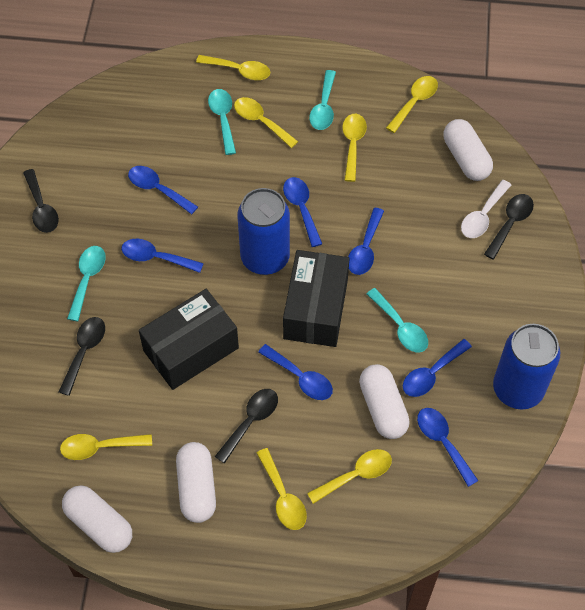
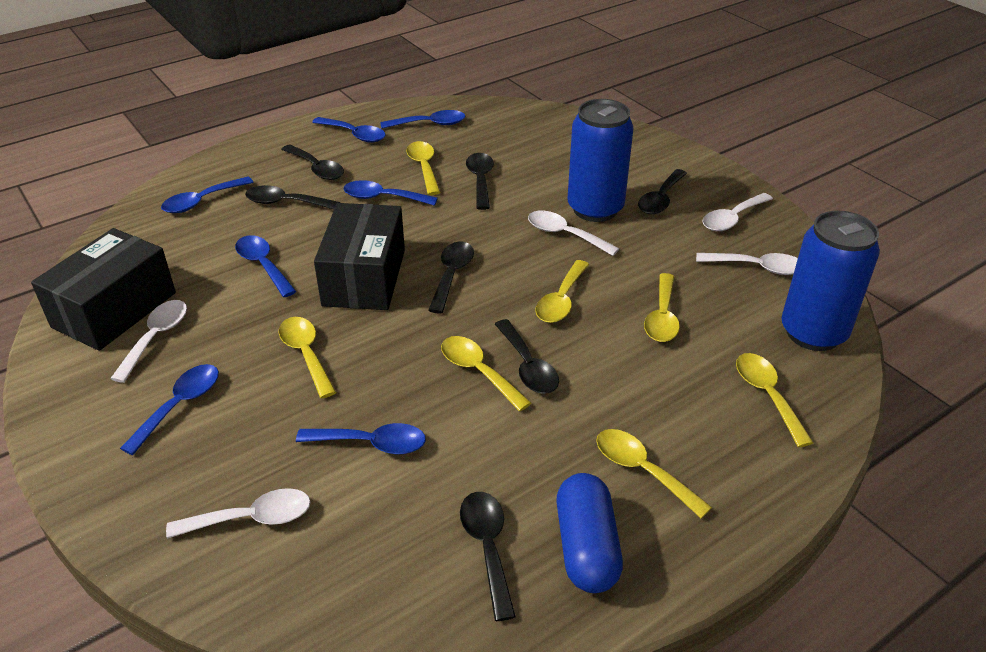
black spoon: 4 -> 7
blue capsule: 0 -> 1
turquoise spoon: 4 -> 0
white capsule: 4 -> 0
white spoon: 1 -> 5

